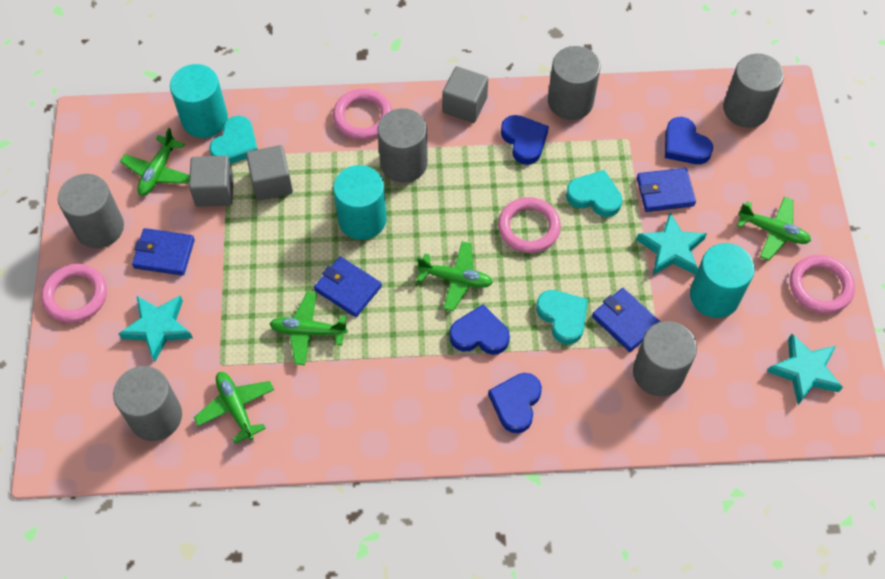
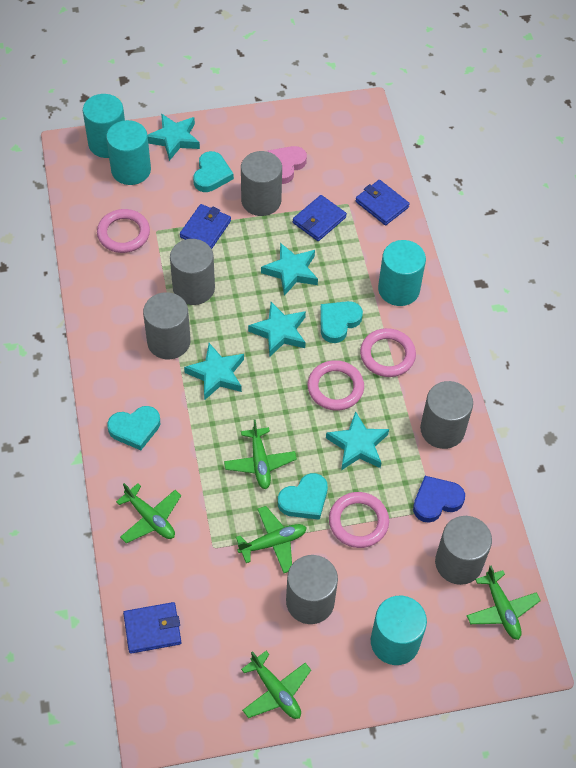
blue heart: 4 -> 1
grey cube: 3 -> 0
pink heart: 0 -> 1
turquoise cylinder: 3 -> 4
turquoise heart: 3 -> 4
turquoise star: 3 -> 5

